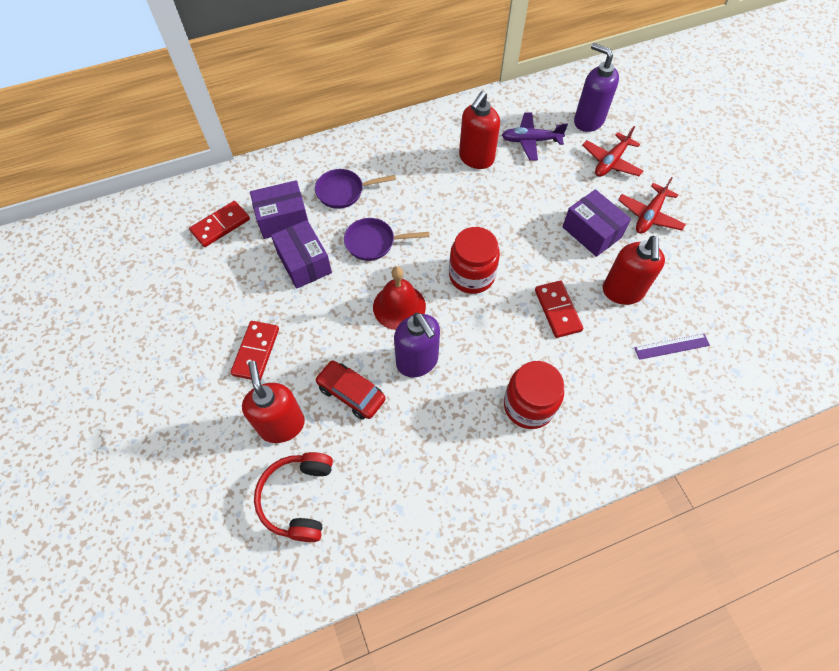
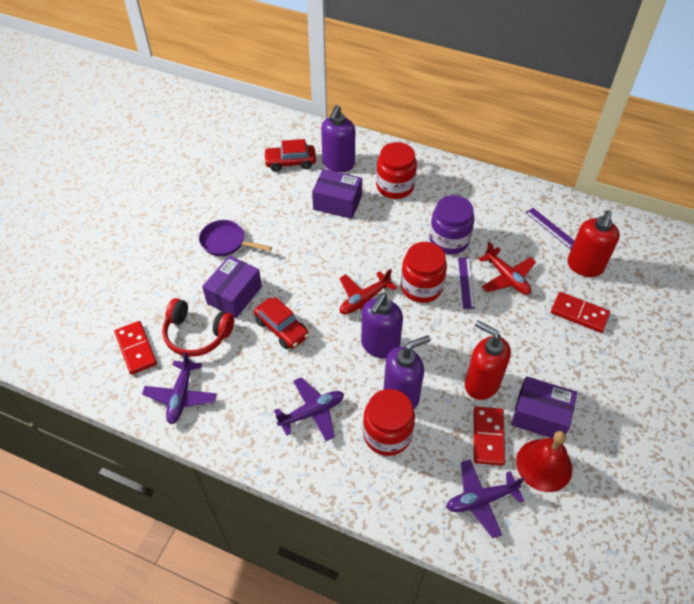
purple jar: 0 -> 1
purple pan: 2 -> 1
purple plane: 1 -> 3
purple ruler: 1 -> 2
purple soap dispenser: 2 -> 3
red car: 1 -> 2
red jar: 2 -> 3
red soap dispenser: 3 -> 2

